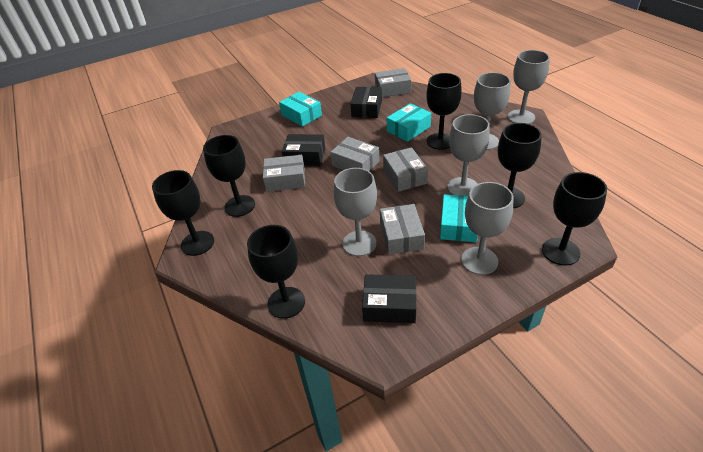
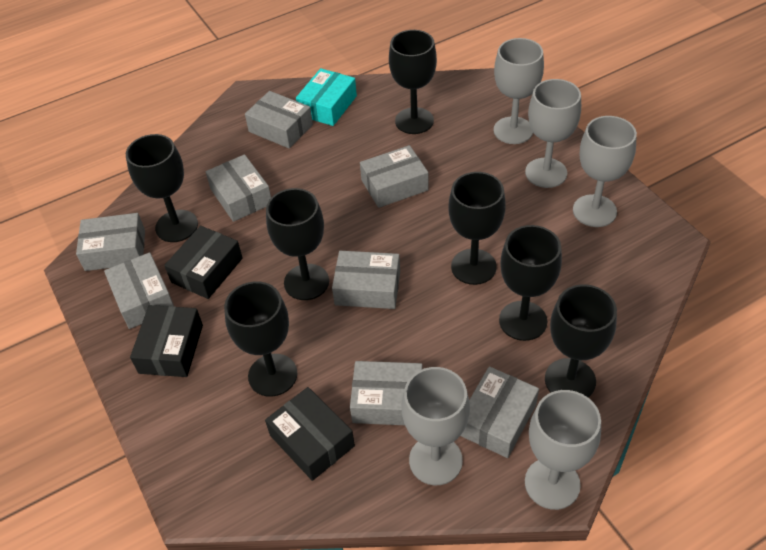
black goblet: 6 -> 7
grey box: 5 -> 8
turquoise box: 3 -> 1

